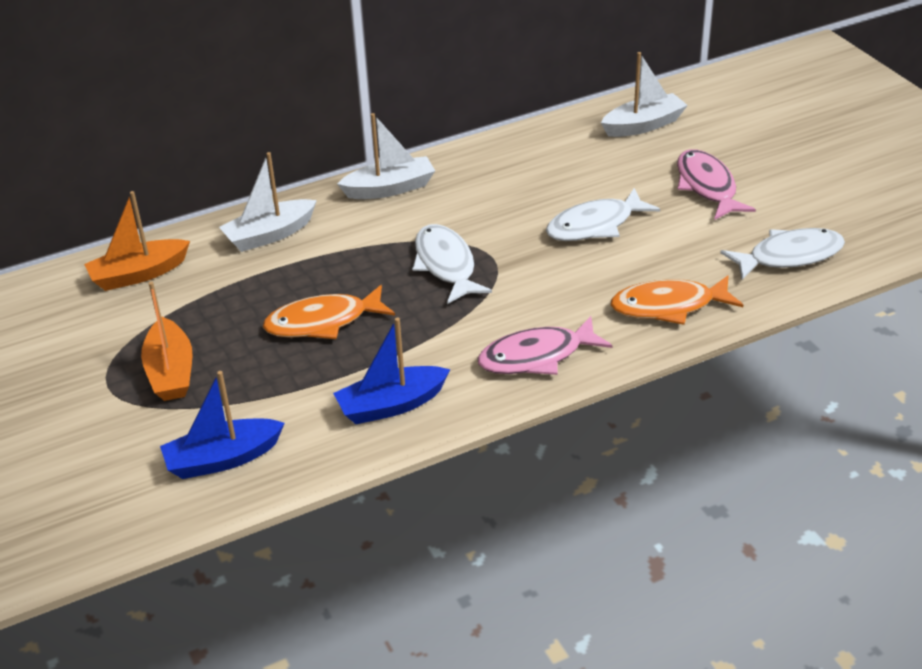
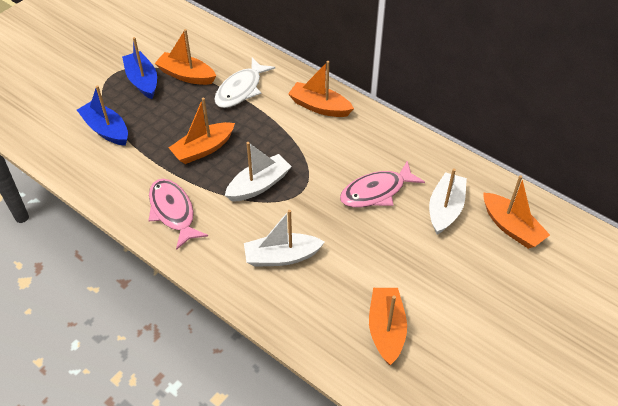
orange boat: 2 -> 5
orange fish: 2 -> 0
white fish: 3 -> 1

